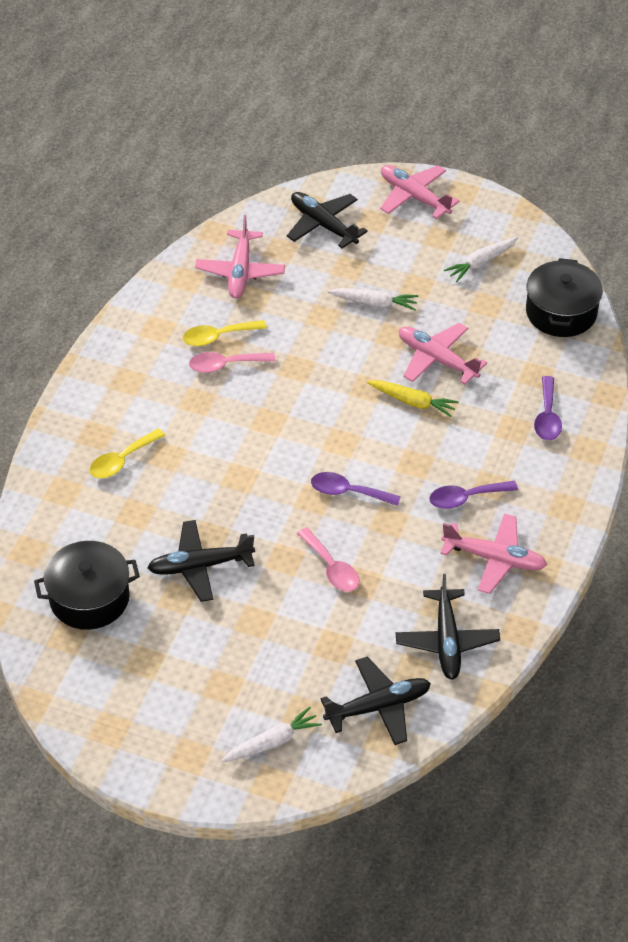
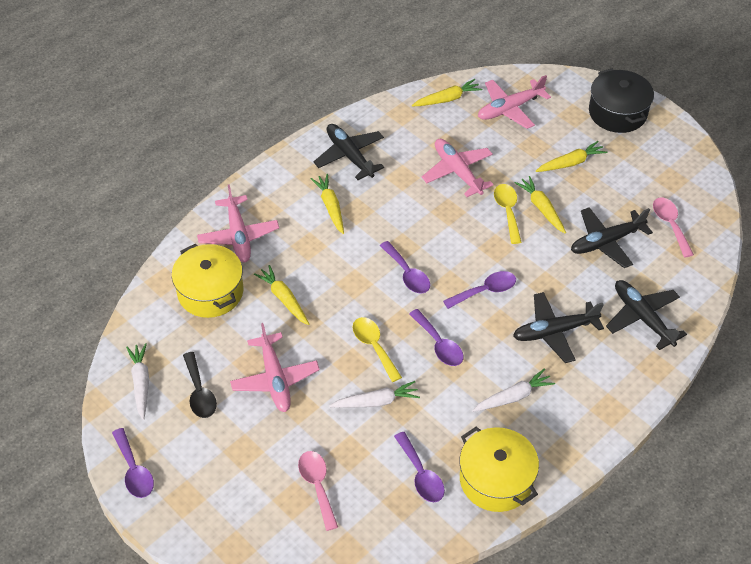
black pot: 2 -> 1
black spoon: 0 -> 1
purple spoon: 3 -> 5
yellow carrot: 1 -> 5
yellow pot: 0 -> 2

